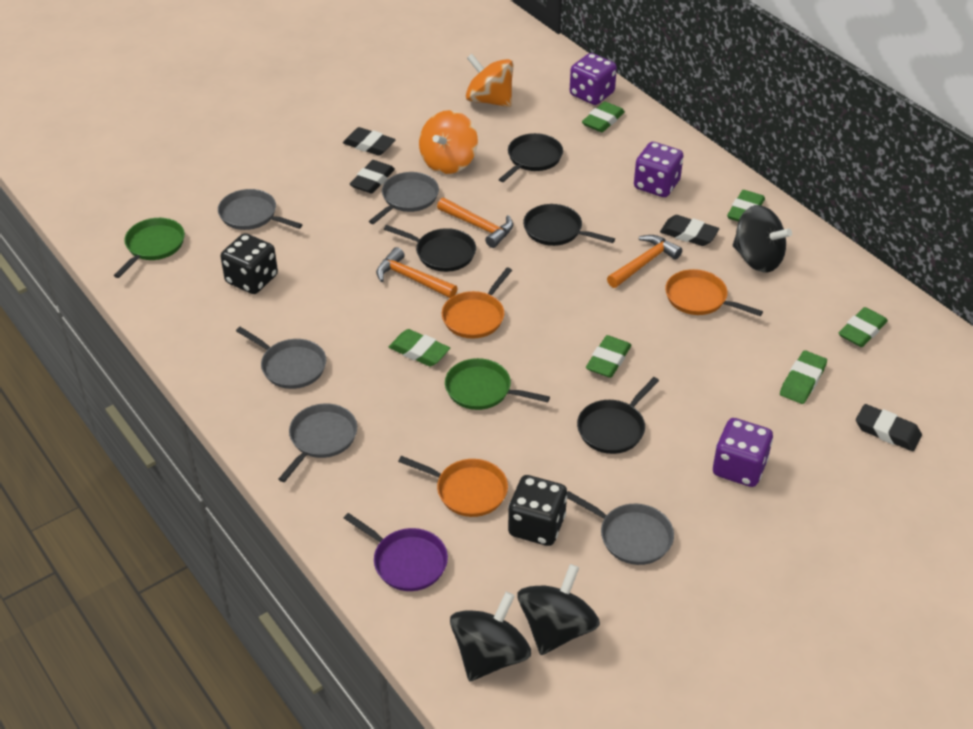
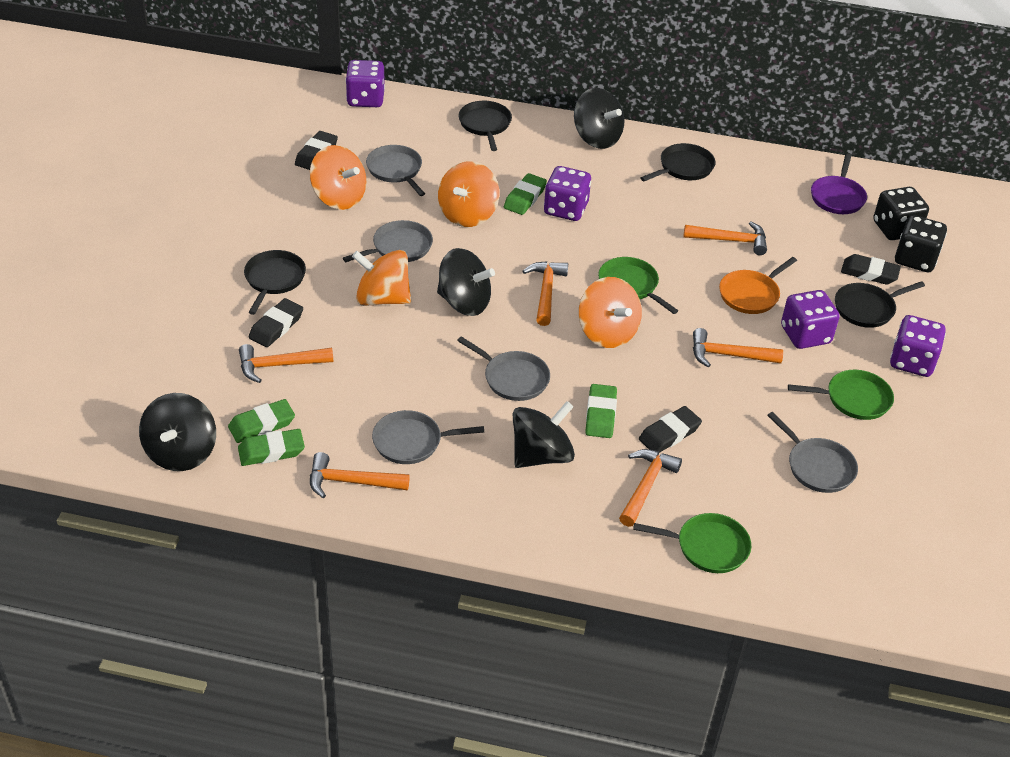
black spinning top: 3 -> 4
green eraser: 6 -> 4
green pan: 2 -> 3
orange hammer: 3 -> 6
orange pan: 3 -> 1
orange spinning top: 2 -> 4
purple dice: 3 -> 4

